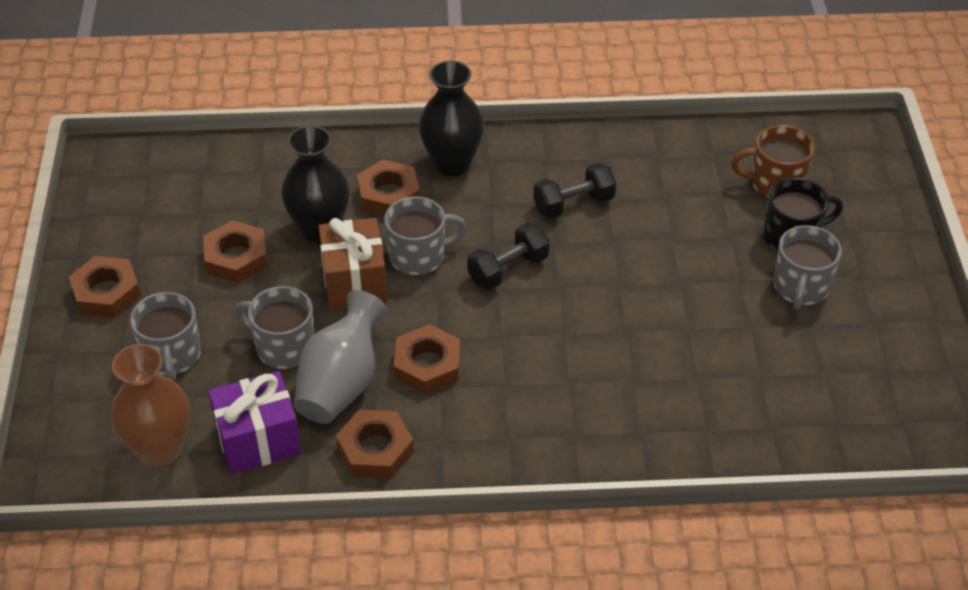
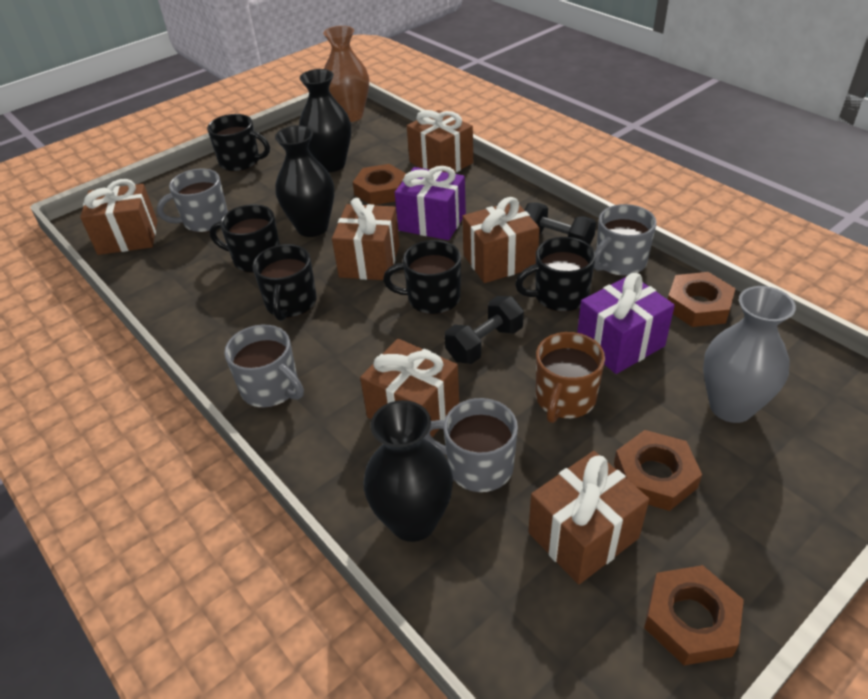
black mug: 1 -> 5
black vase: 2 -> 3
brown gift: 1 -> 6
brown nut: 5 -> 4
purple gift: 1 -> 2

